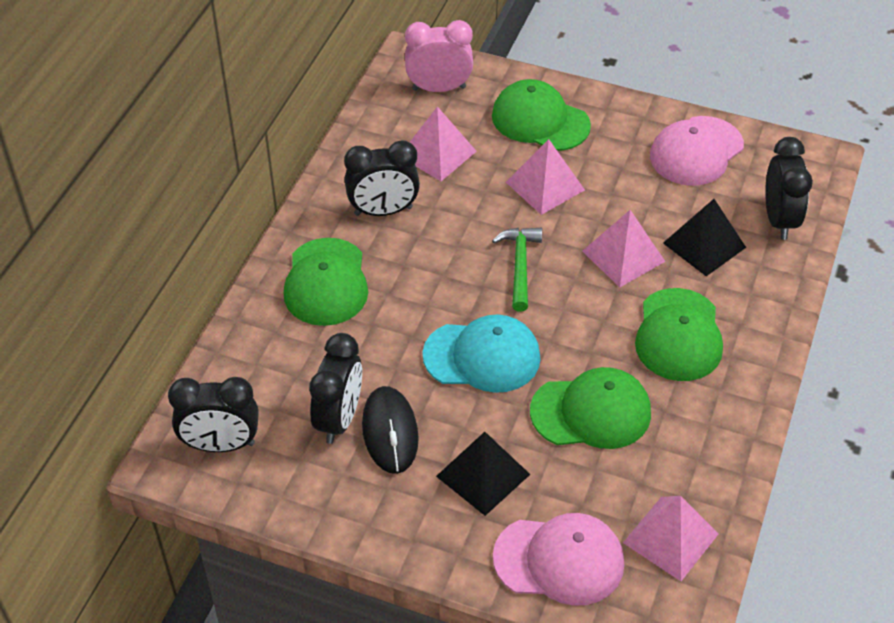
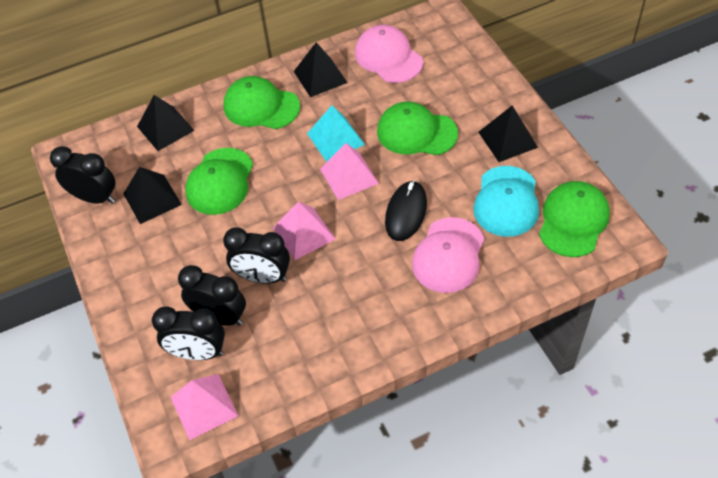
black pyramid: 2 -> 4
green hammer: 1 -> 0
pink clock: 1 -> 0
pink pyramid: 4 -> 3
turquoise pyramid: 0 -> 1

